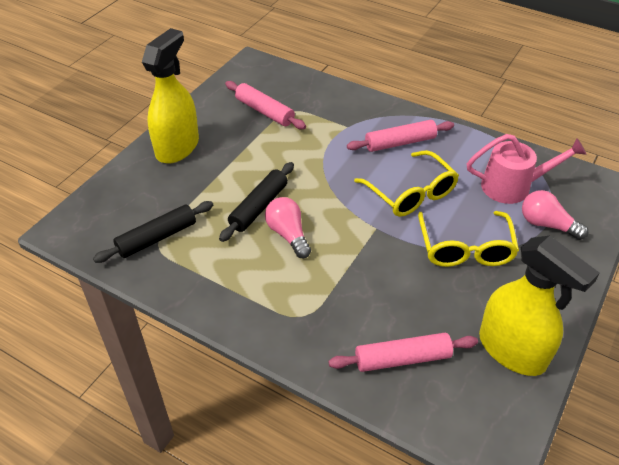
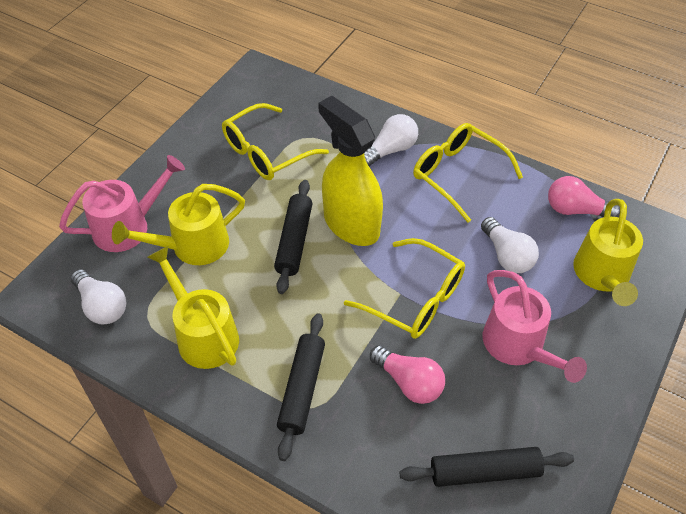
black rolling pin: 2 -> 3
pink rolling pin: 3 -> 0
pink watering can: 1 -> 2
white light bulb: 0 -> 3
yellow glasses: 2 -> 3
yellow spray bottle: 2 -> 1
yellow watering can: 0 -> 3

